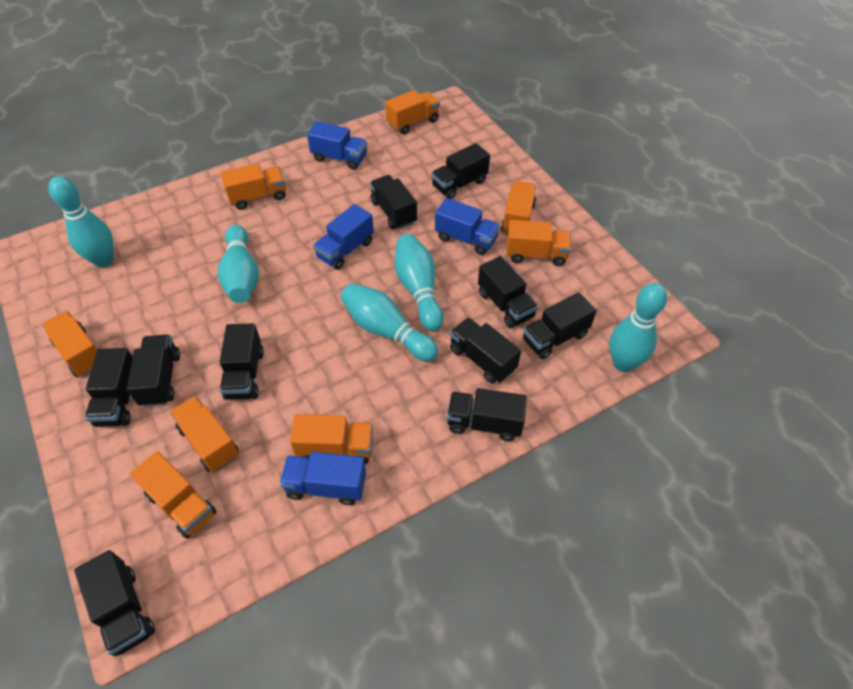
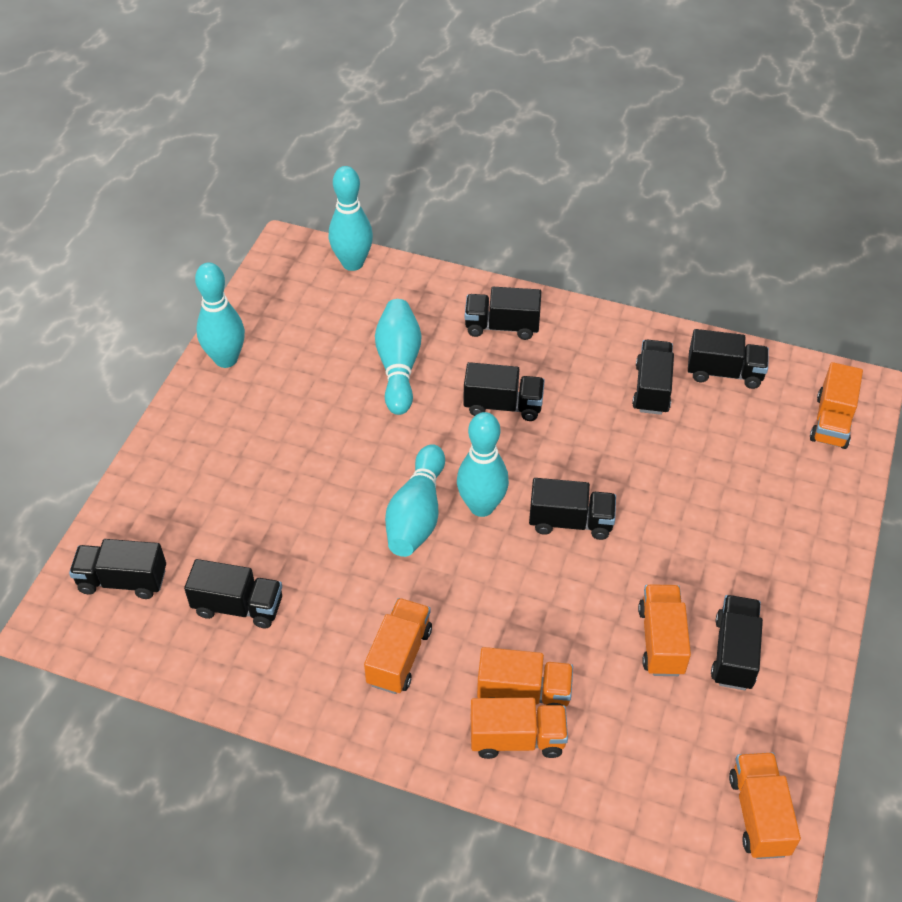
black truck: 10 -> 8
blue truck: 4 -> 0
orange truck: 8 -> 6

